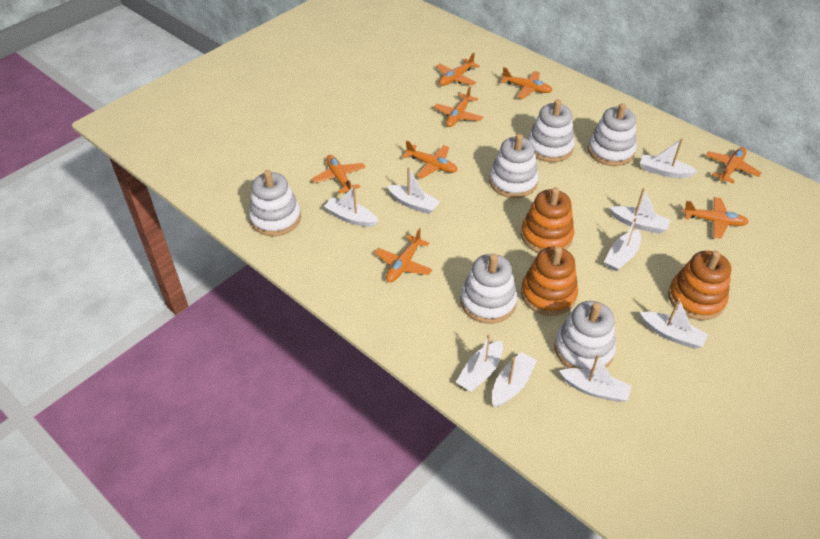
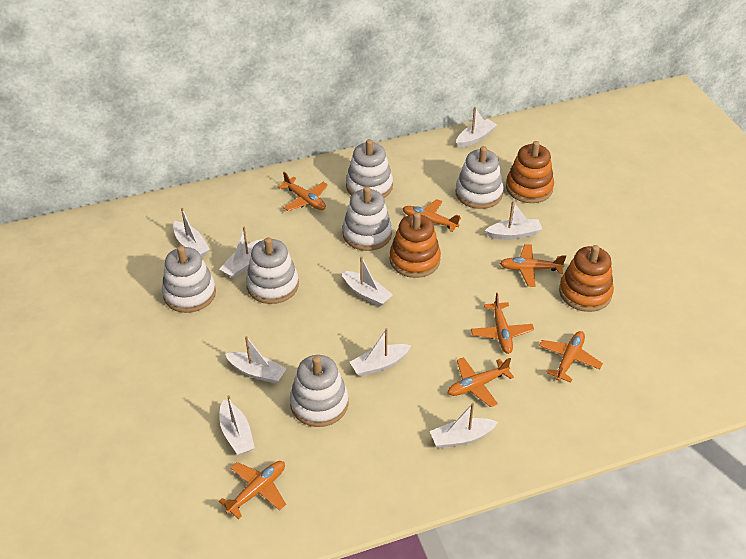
orange plane: 8 -> 7

